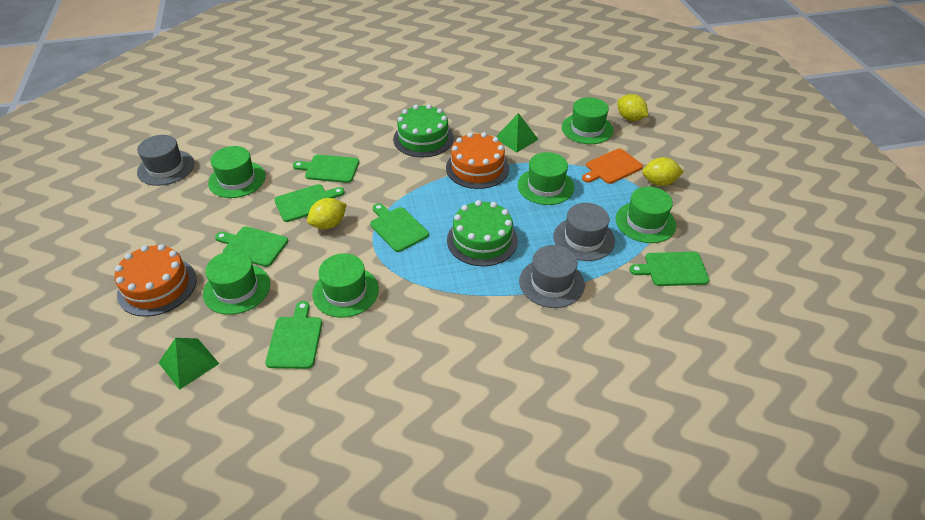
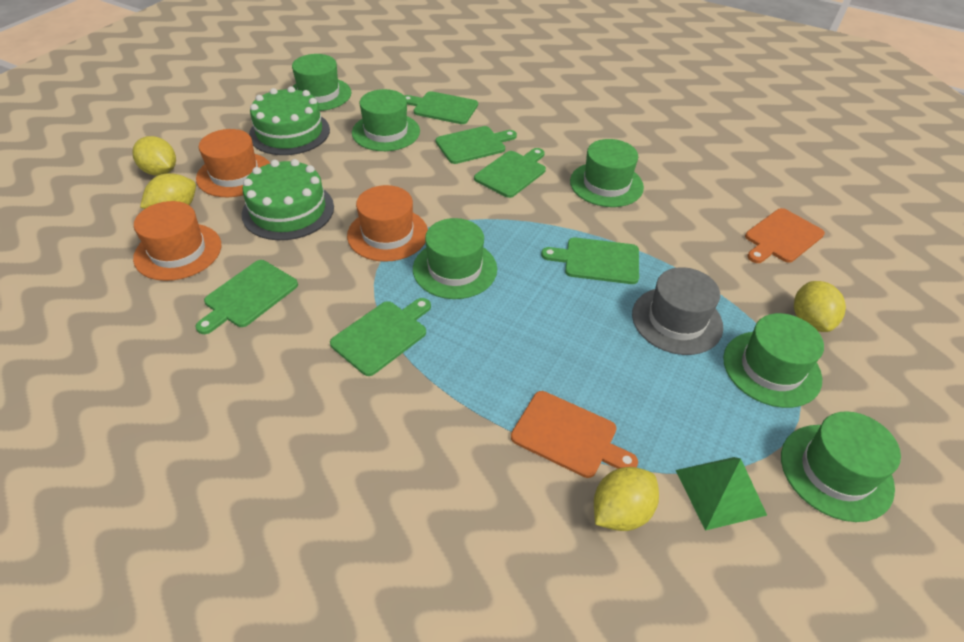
green pyramid: 2 -> 1
grey hat: 3 -> 1
orange cake: 2 -> 0
orange cutting board: 1 -> 2
orange hat: 0 -> 3
yellow lemon: 3 -> 4

